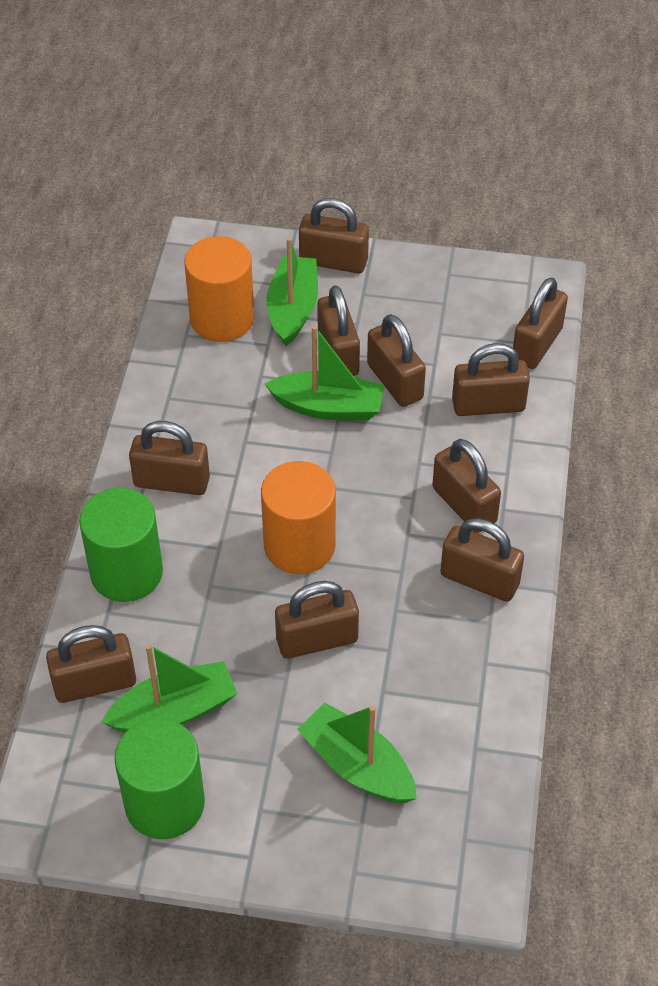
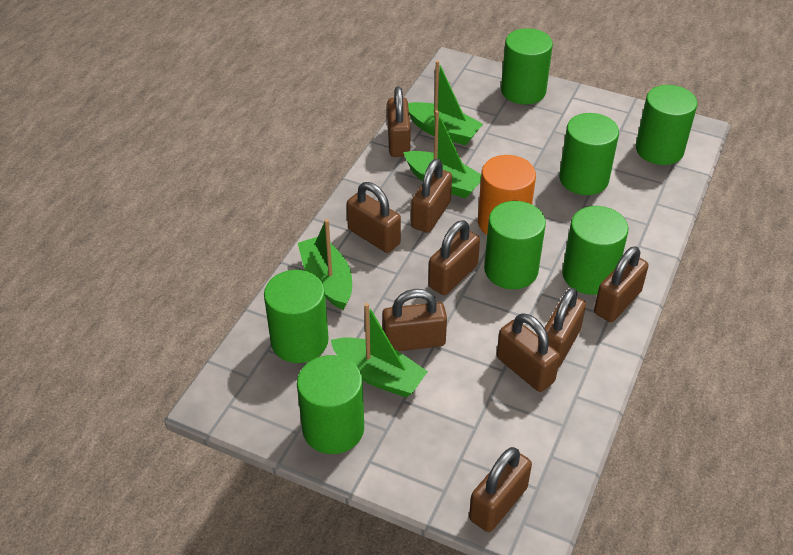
brown padlock: 10 -> 9
green cylinder: 2 -> 7
orange cylinder: 2 -> 1

